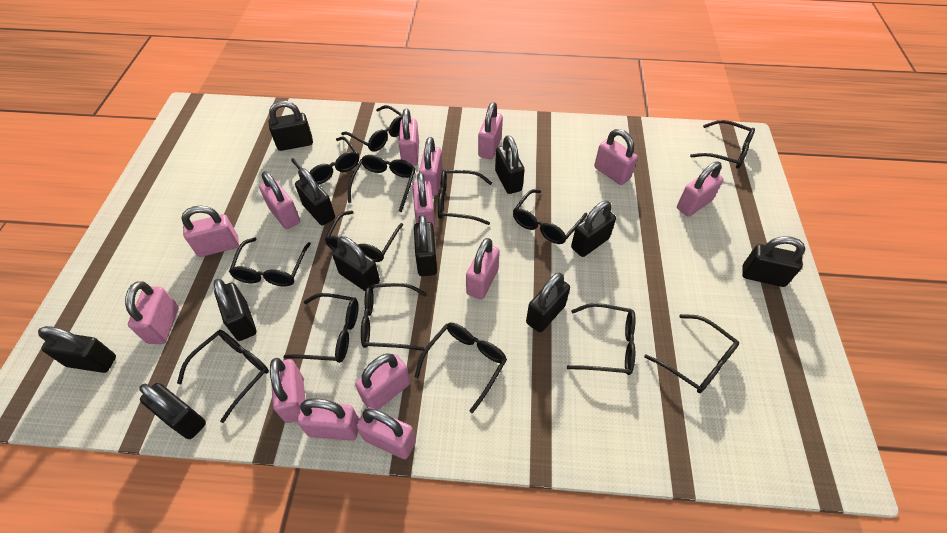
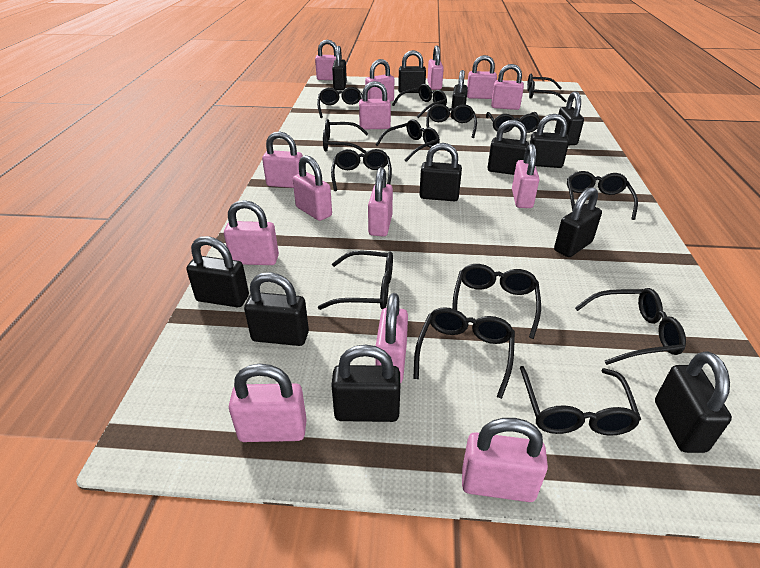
black padlock: 11 -> 12

